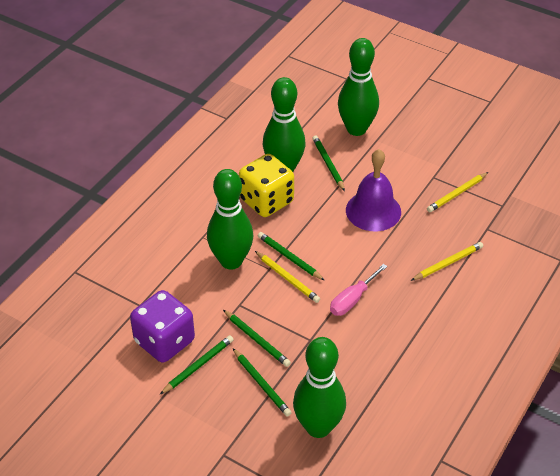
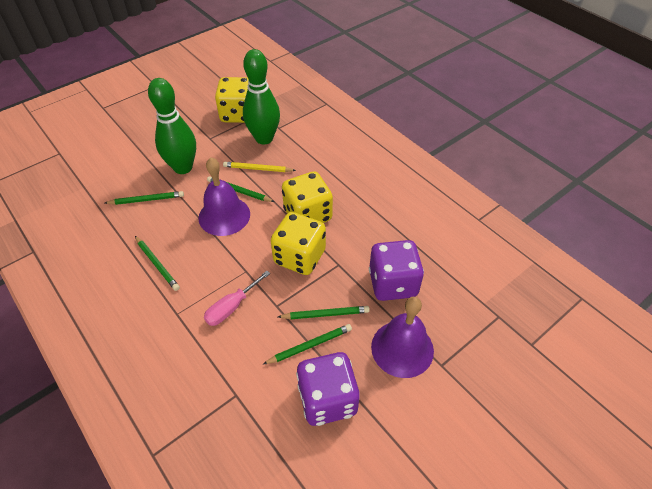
green bowling pin: 4 -> 2
purple bell: 1 -> 2
purple dice: 1 -> 2
yellow dice: 1 -> 3
yellow pencil: 3 -> 1

